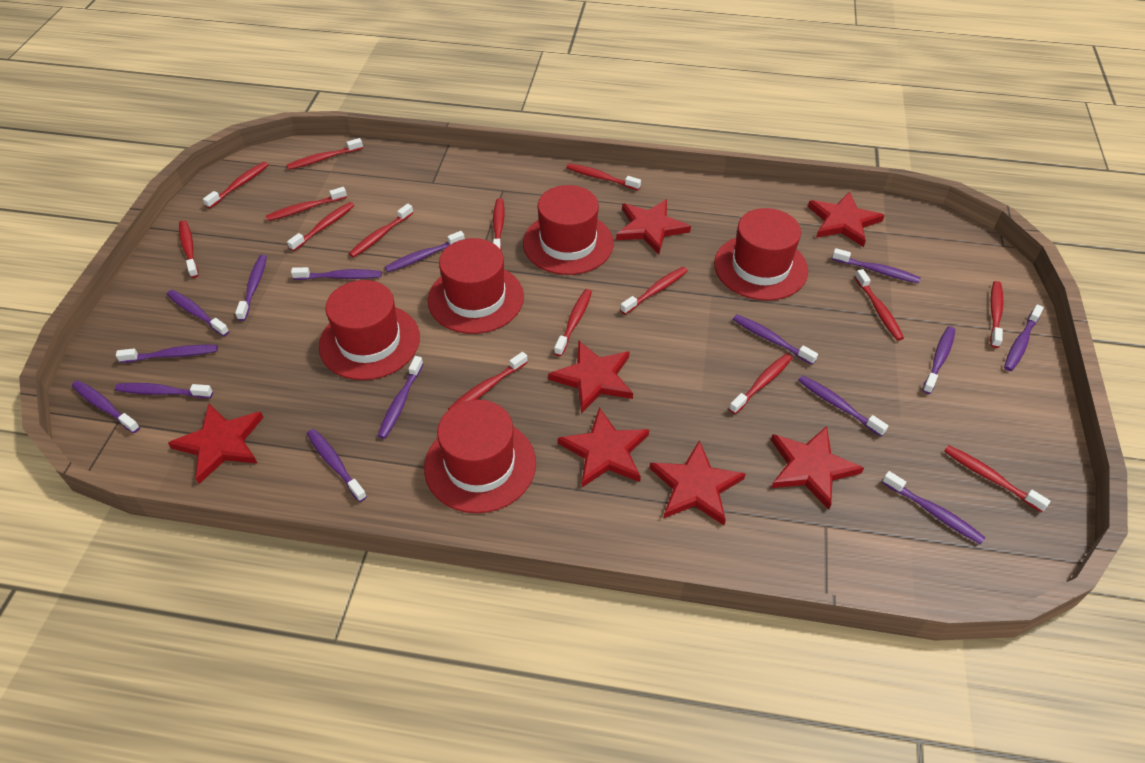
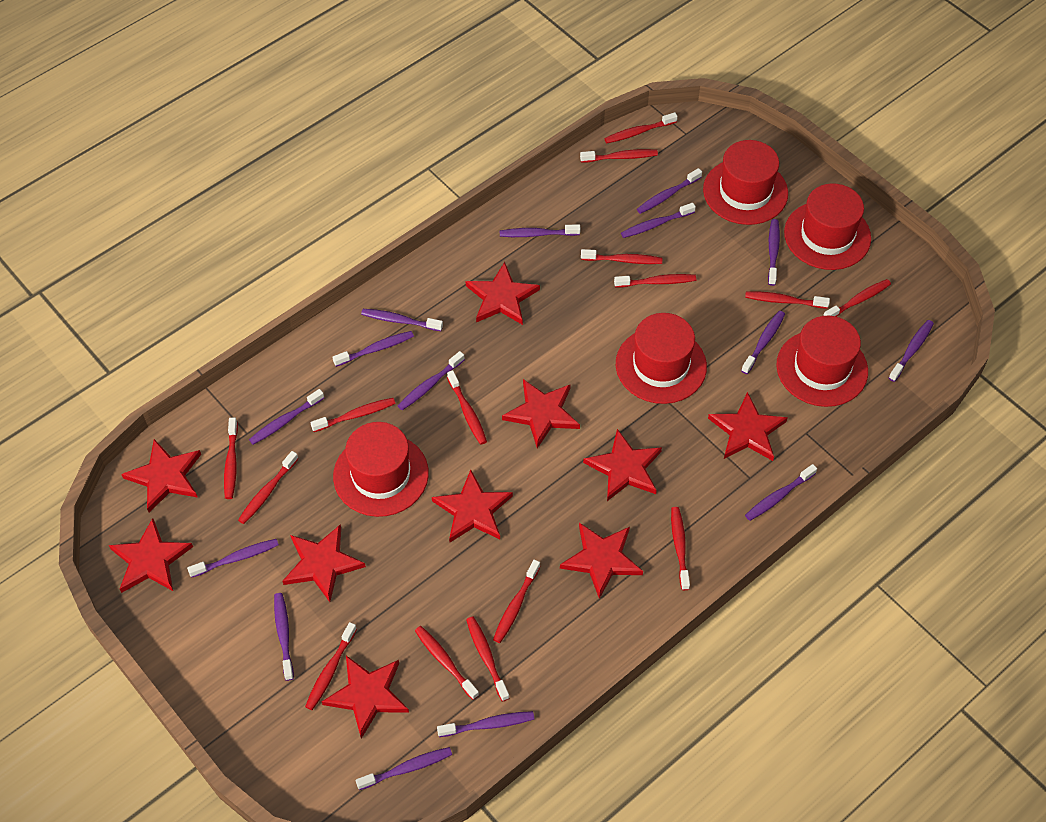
red star: 7 -> 10

